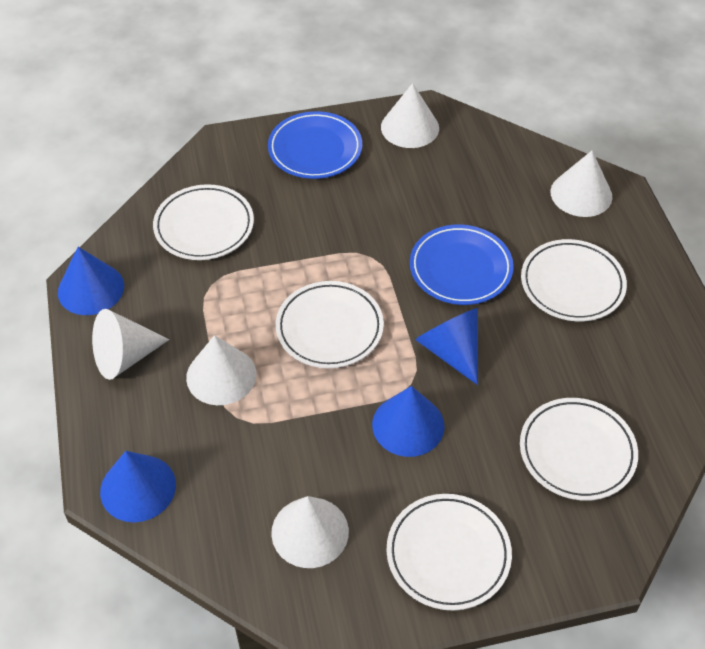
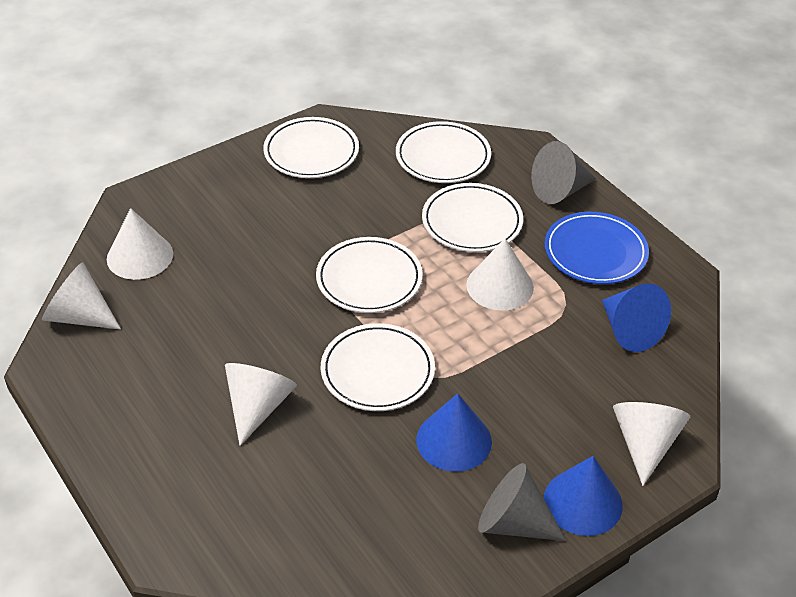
blue cone: 4 -> 3
blue plate: 2 -> 1
grey cone: 0 -> 2

